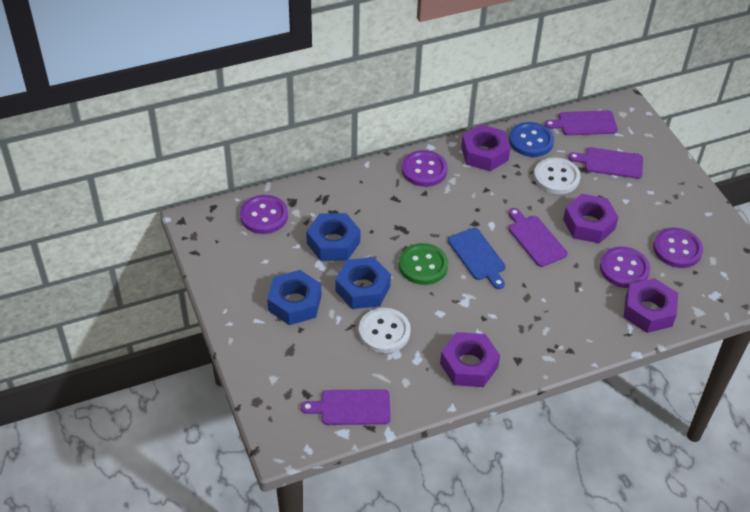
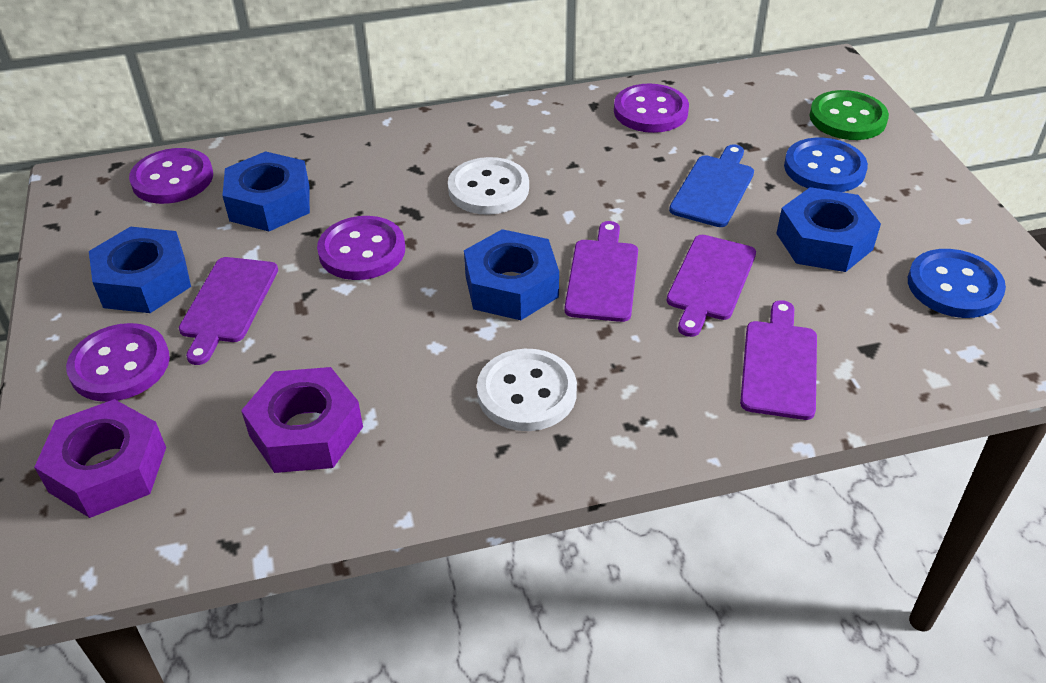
blue button: 1 -> 2
blue nut: 3 -> 4
purple nut: 4 -> 2

